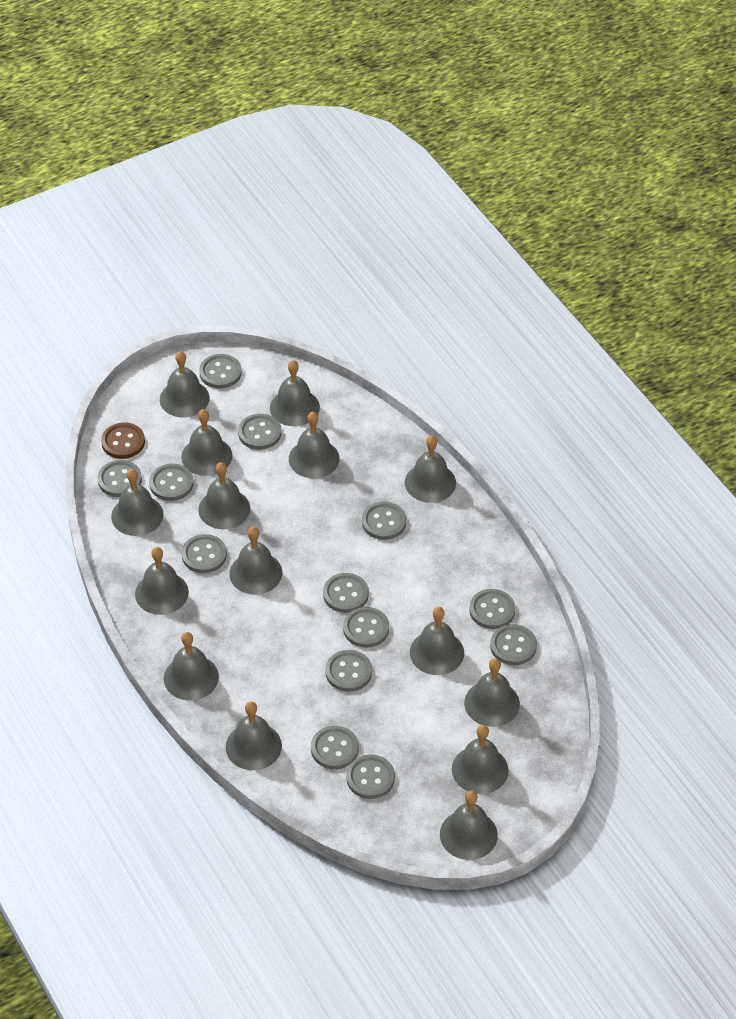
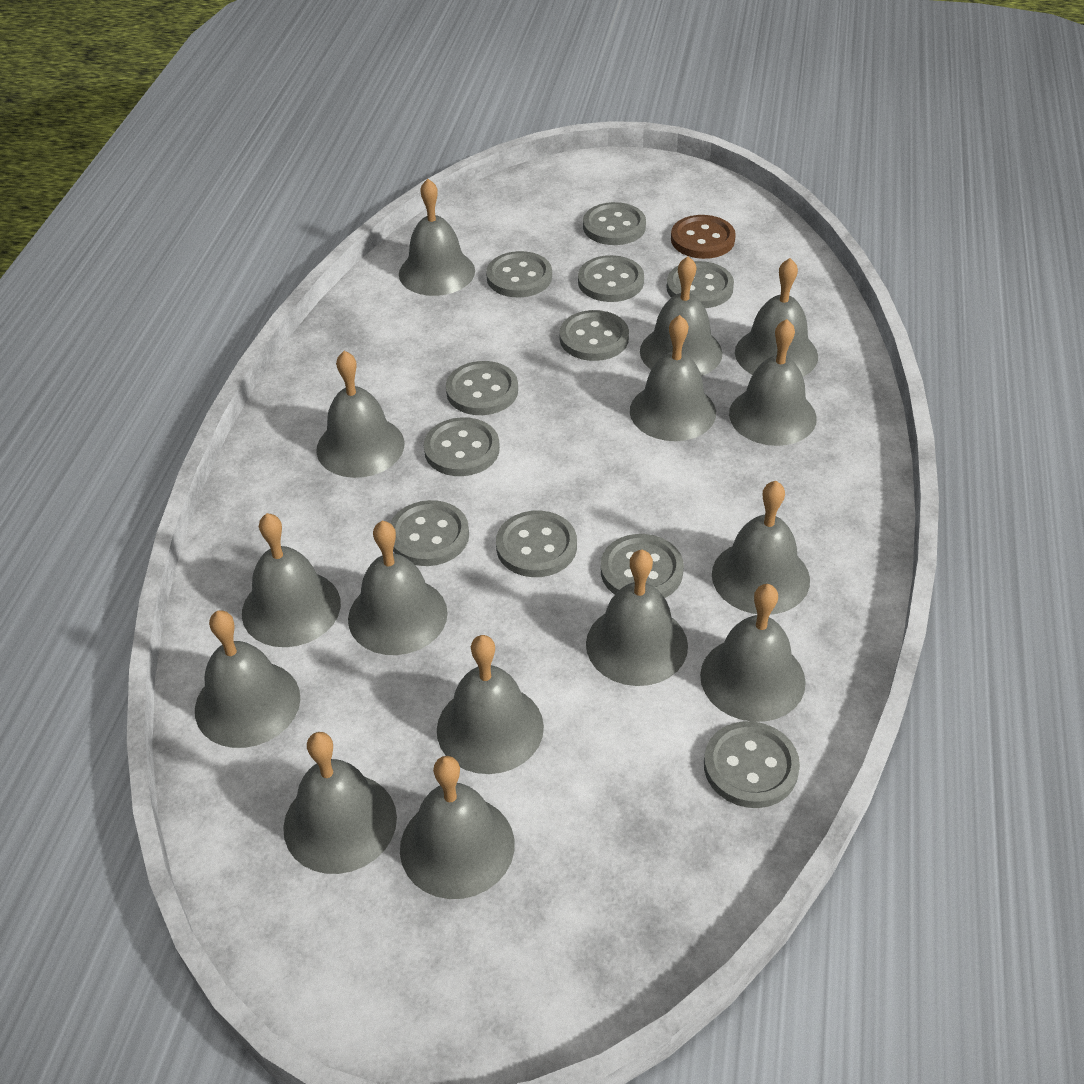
grey button: 13 -> 11

